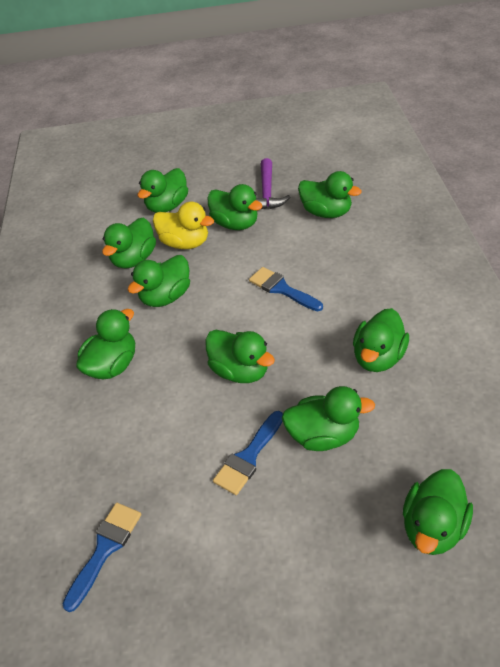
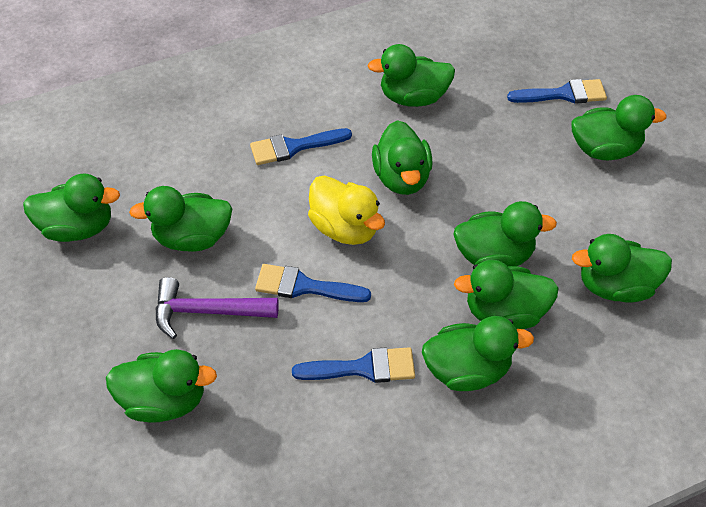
blue brush: 3 -> 4

